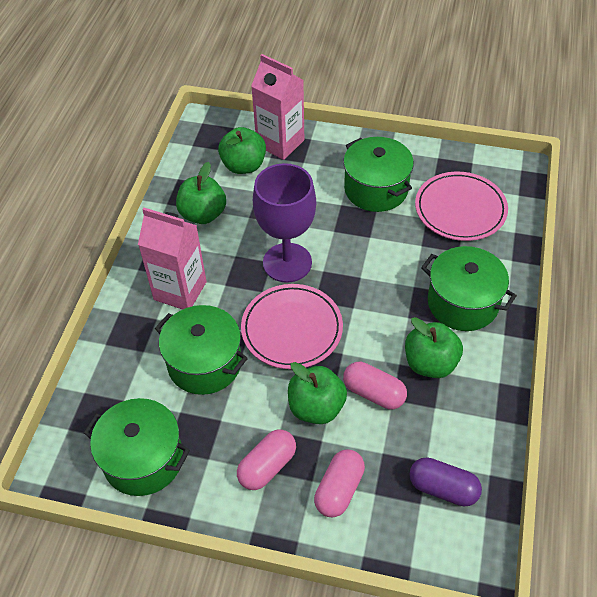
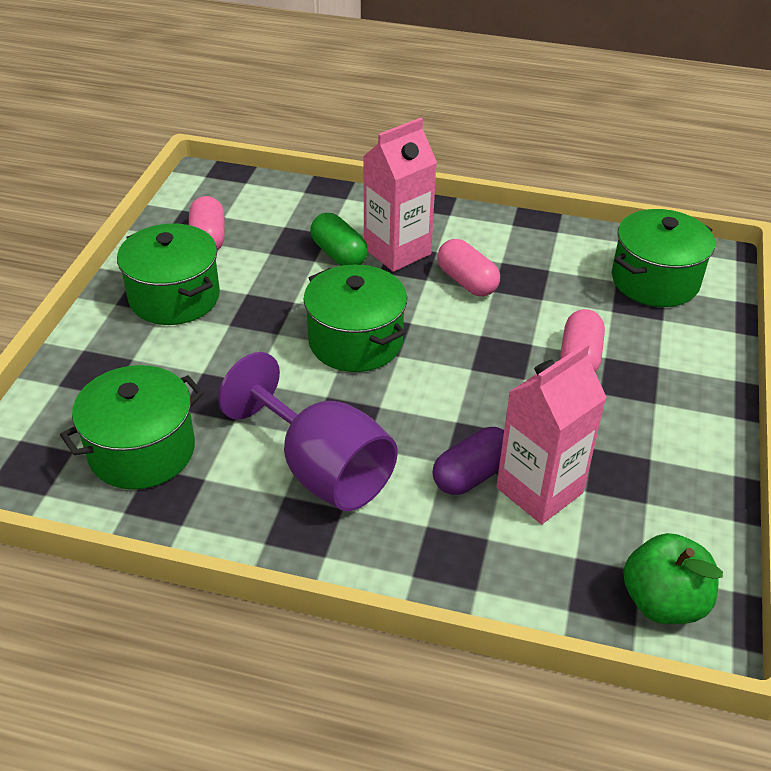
green apple: 4 -> 1
green capsule: 0 -> 1
pink plate: 2 -> 0

